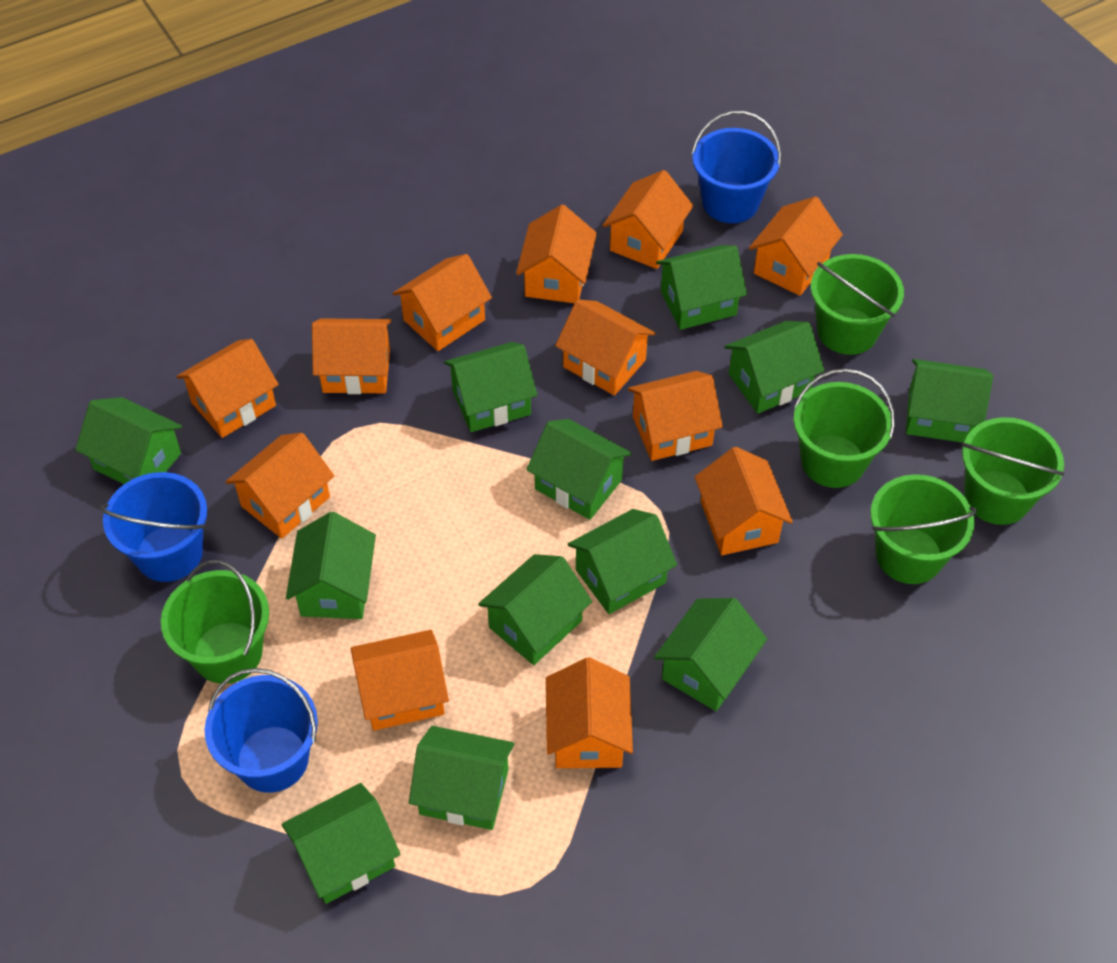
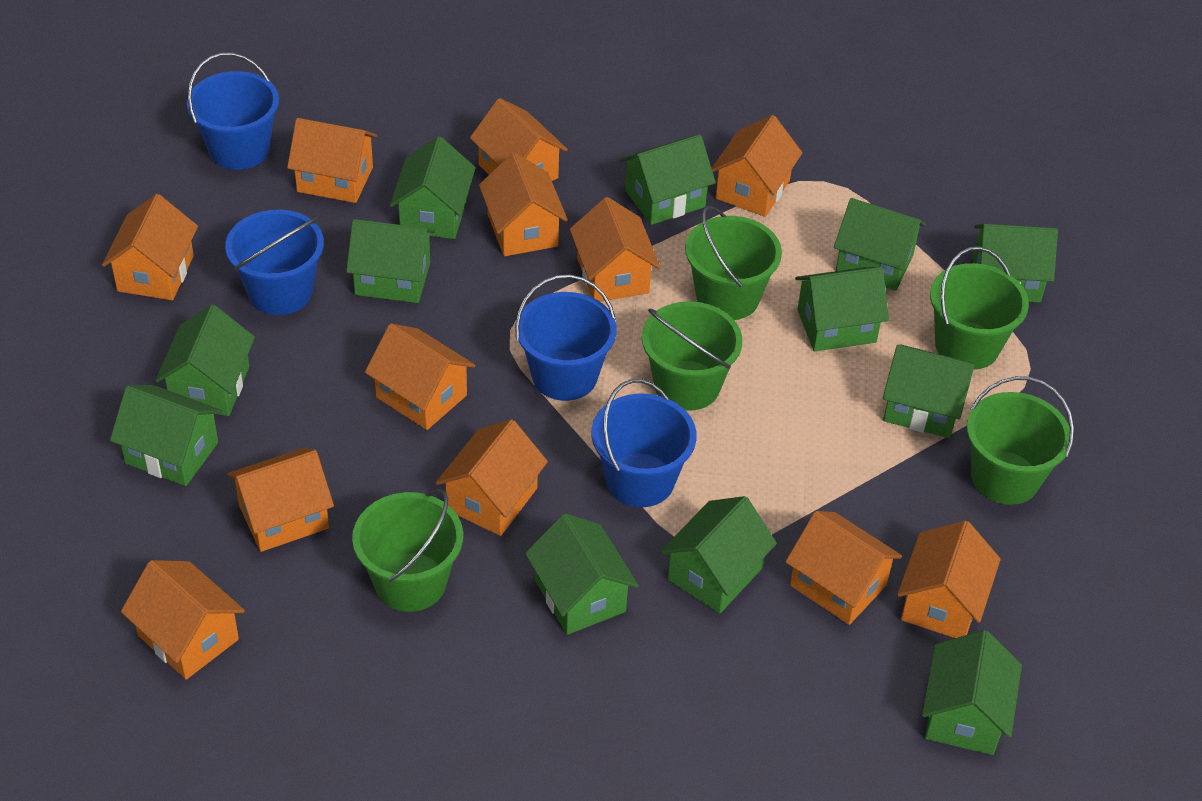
blue bucket: 3 -> 4

